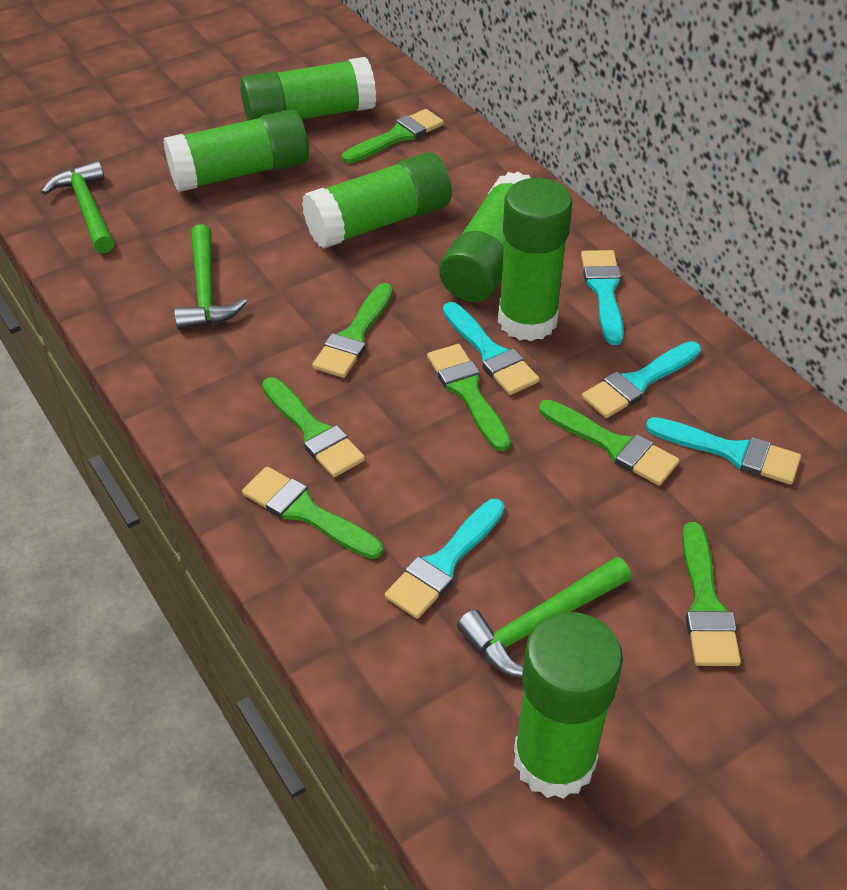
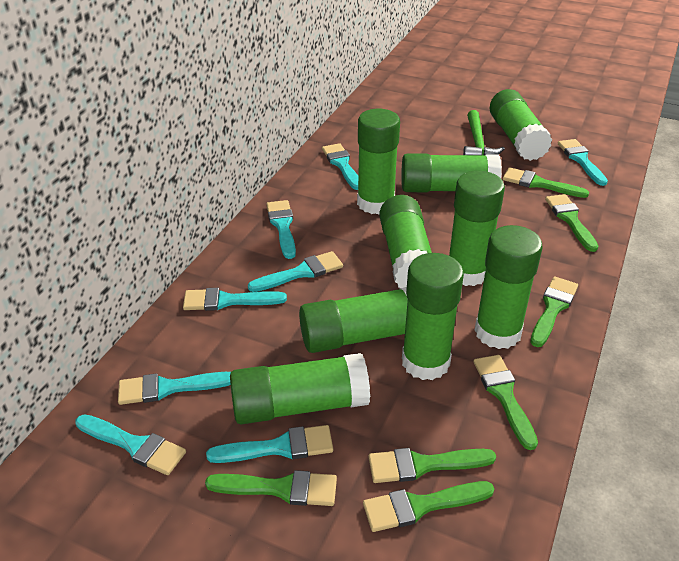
green glue stick: 6 -> 9
green hammer: 3 -> 1
turquoise brush: 5 -> 8

